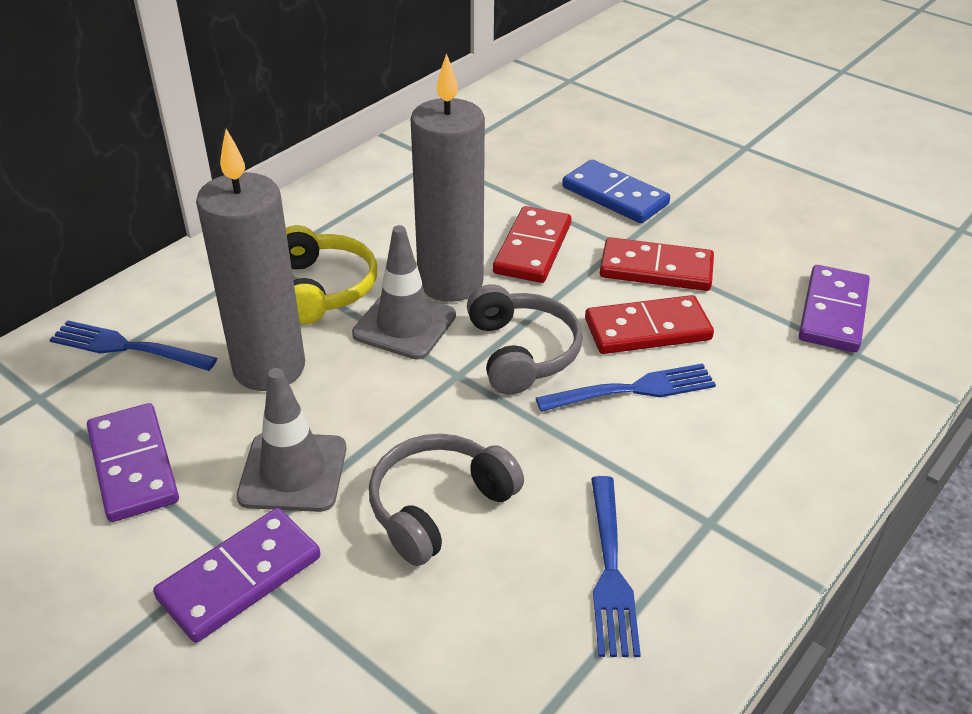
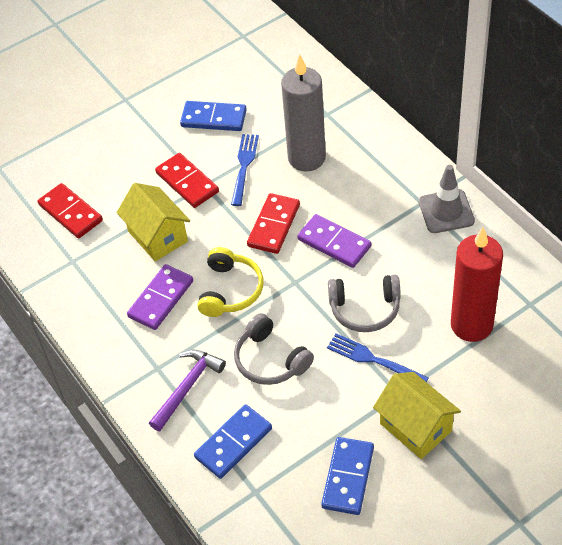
blue domino: 1 -> 3
blue fork: 3 -> 2
grey candle: 2 -> 1
grey traffic cone: 2 -> 1
purple domino: 3 -> 2
purple hammer: 0 -> 1
red candle: 0 -> 1
yellow house: 0 -> 2

